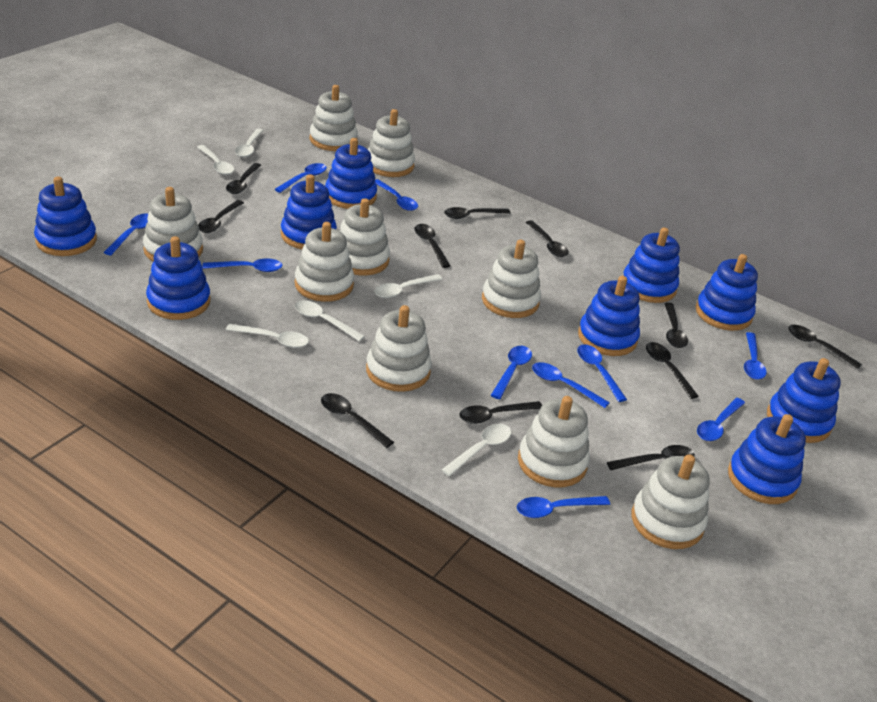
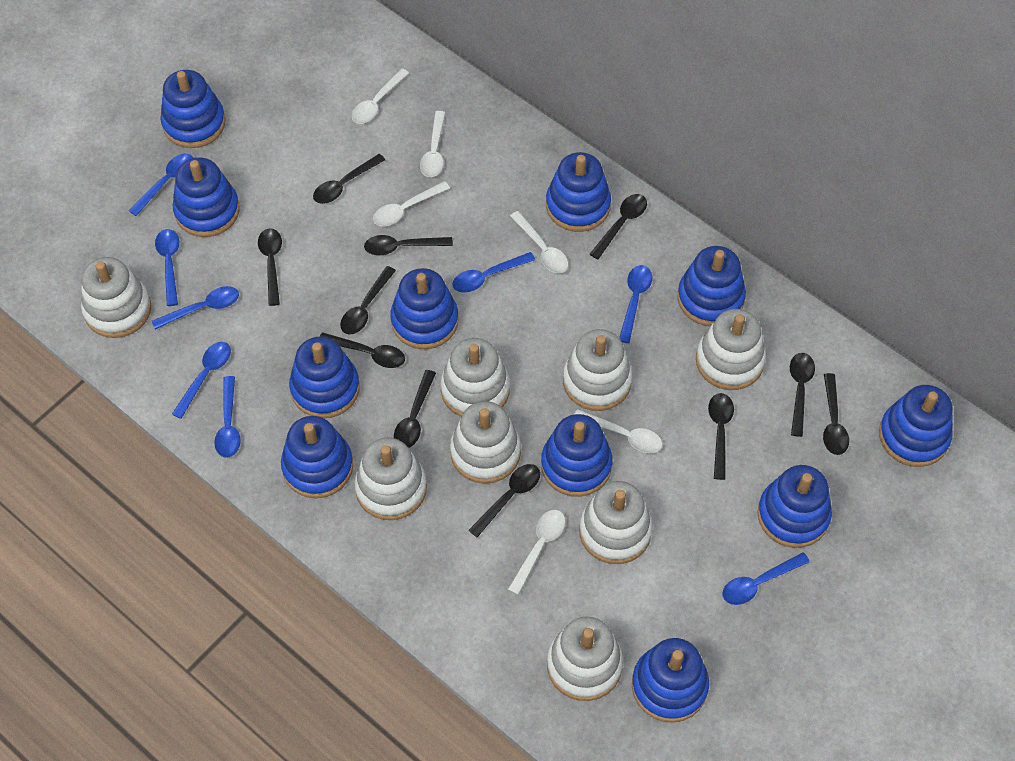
blue spoon: 10 -> 8
blue stacking toy: 9 -> 11
white stacking toy: 9 -> 8

